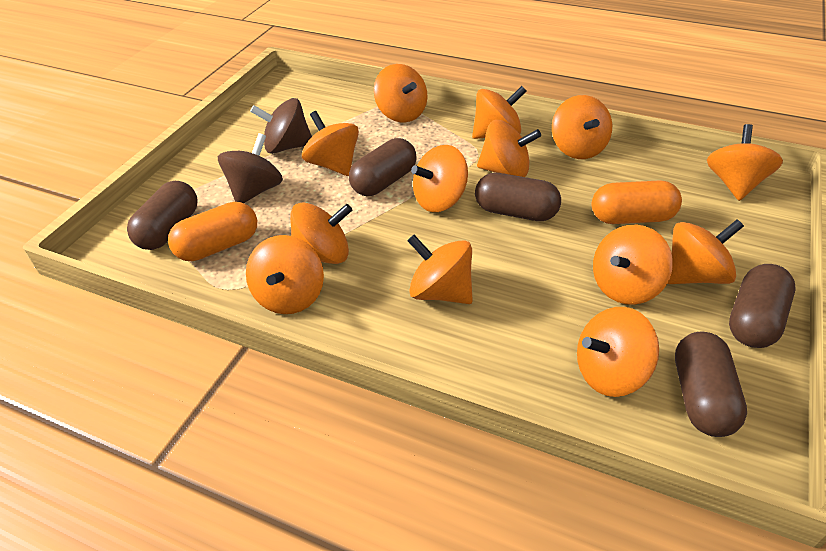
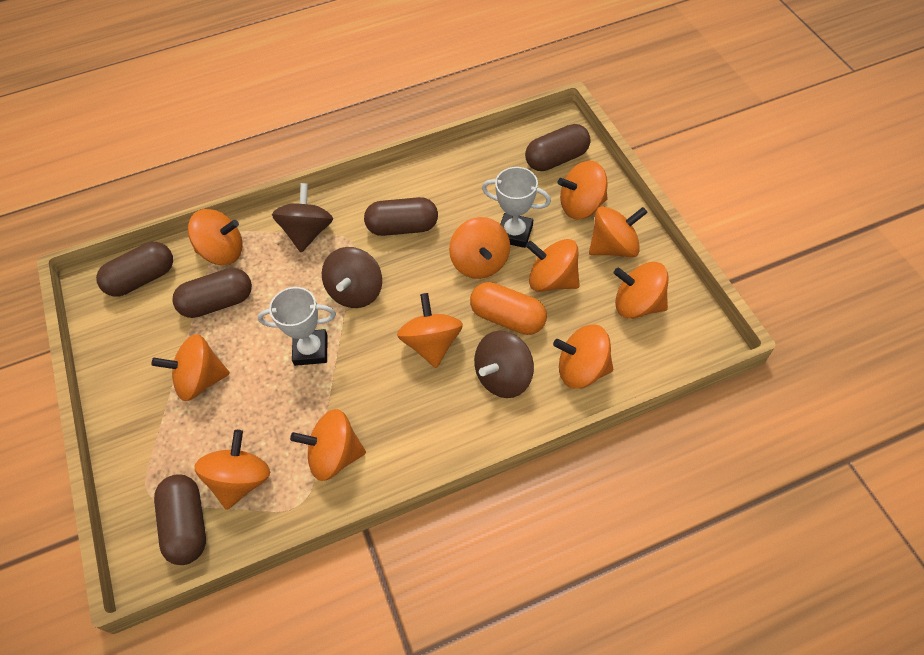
brown spinning top: 2 -> 3
orange capsule: 2 -> 1
orange spinning top: 13 -> 11
white trophy: 0 -> 2

